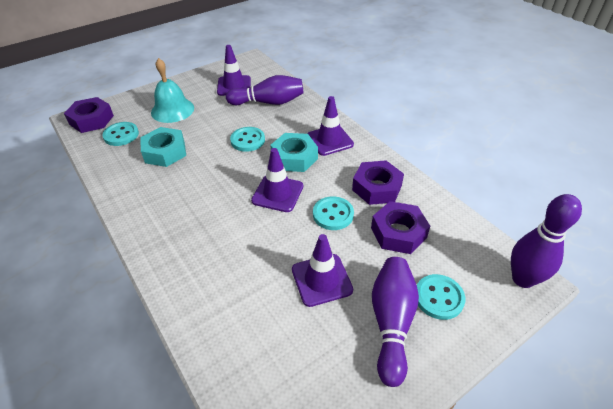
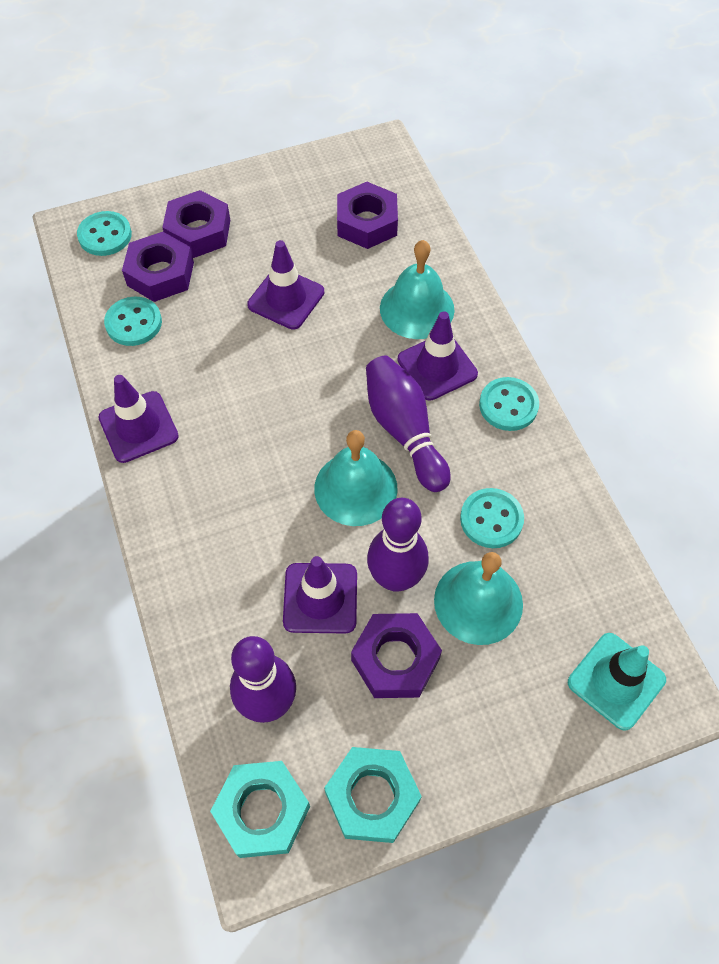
purple nut: 3 -> 4
turquoise bell: 1 -> 3
turquoise traffic cone: 0 -> 1

